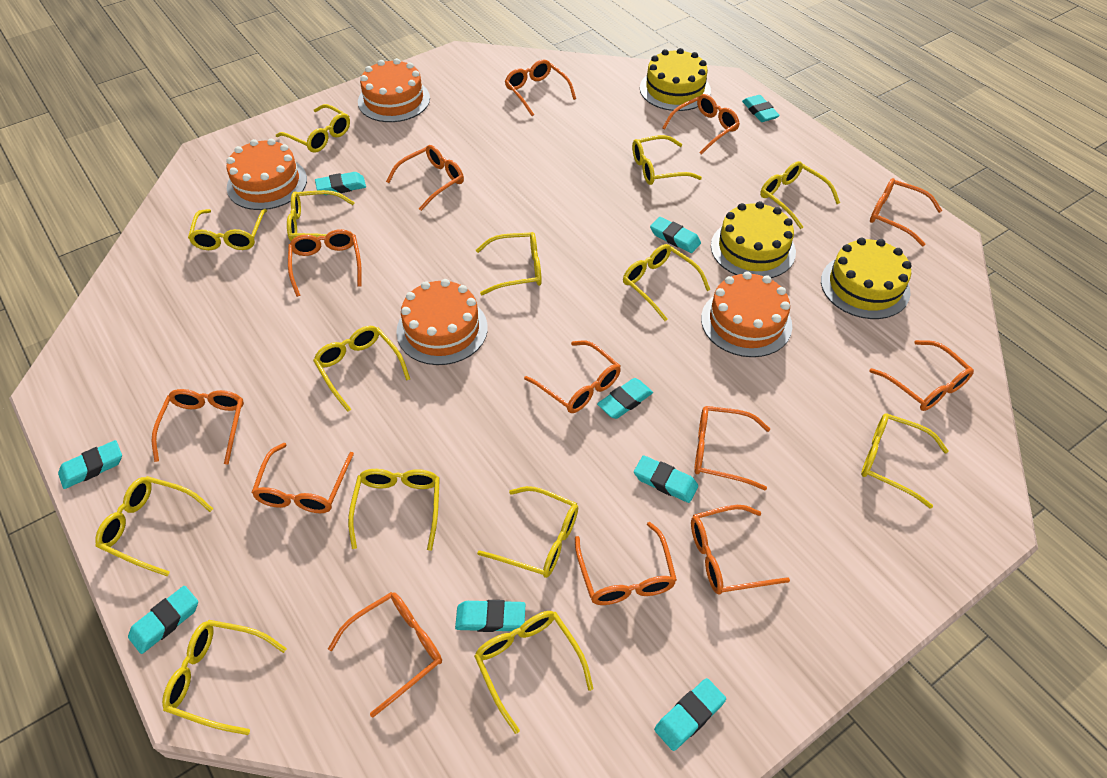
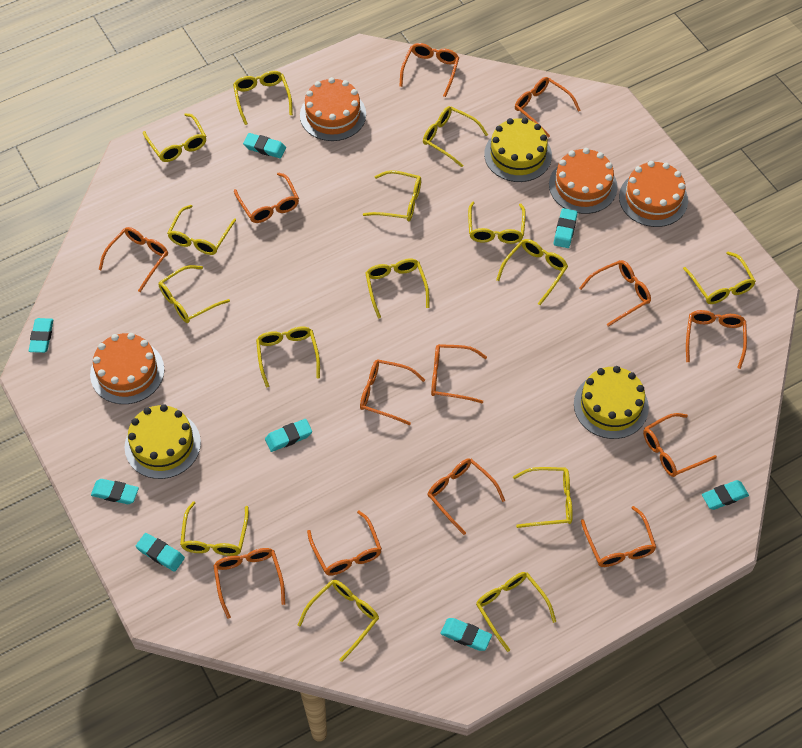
turquoise eraser: 9 -> 8
yellow glasses: 14 -> 15

